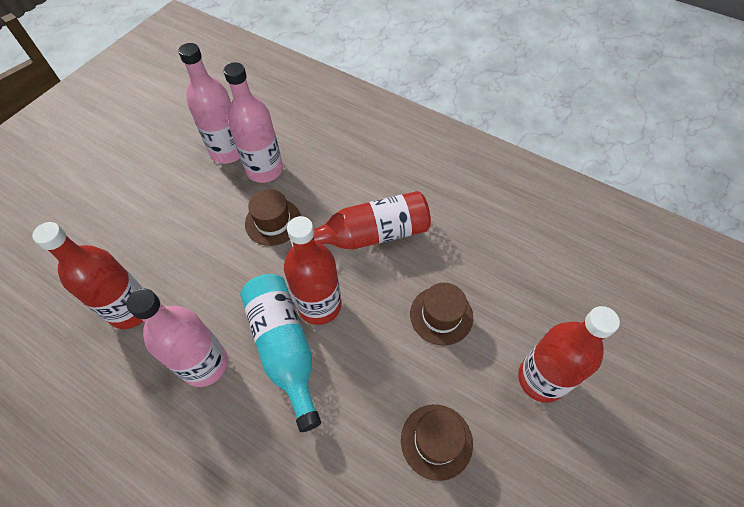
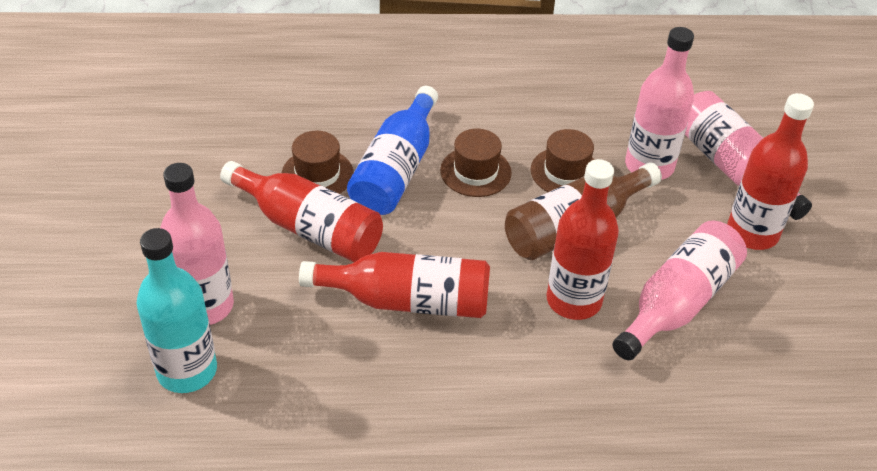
blue bottle: 0 -> 1
brown bottle: 0 -> 1
pink bottle: 3 -> 4

